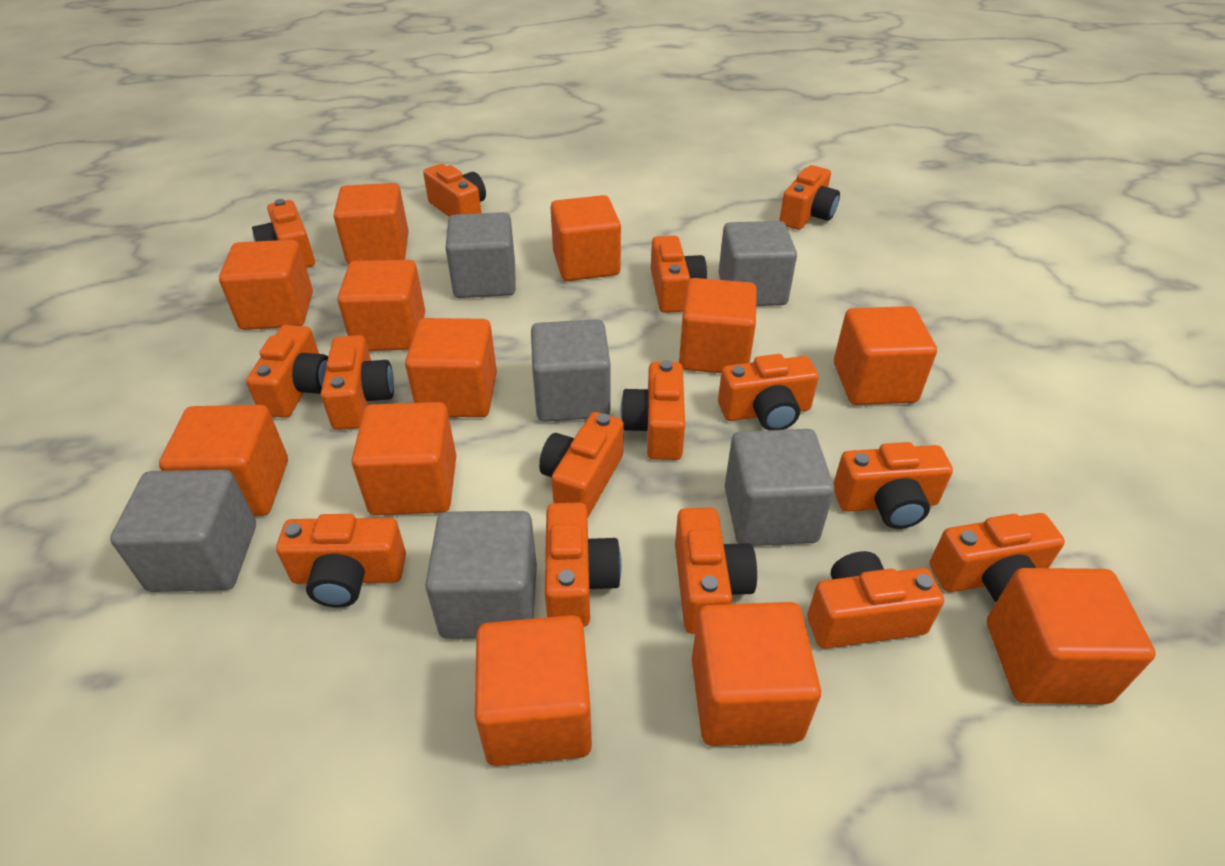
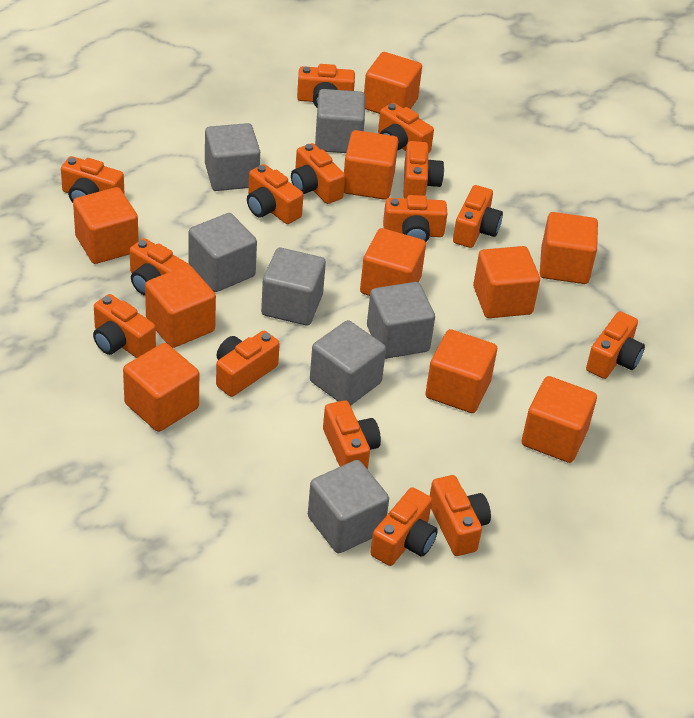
grey cube: 6 -> 7
orange cube: 12 -> 10

